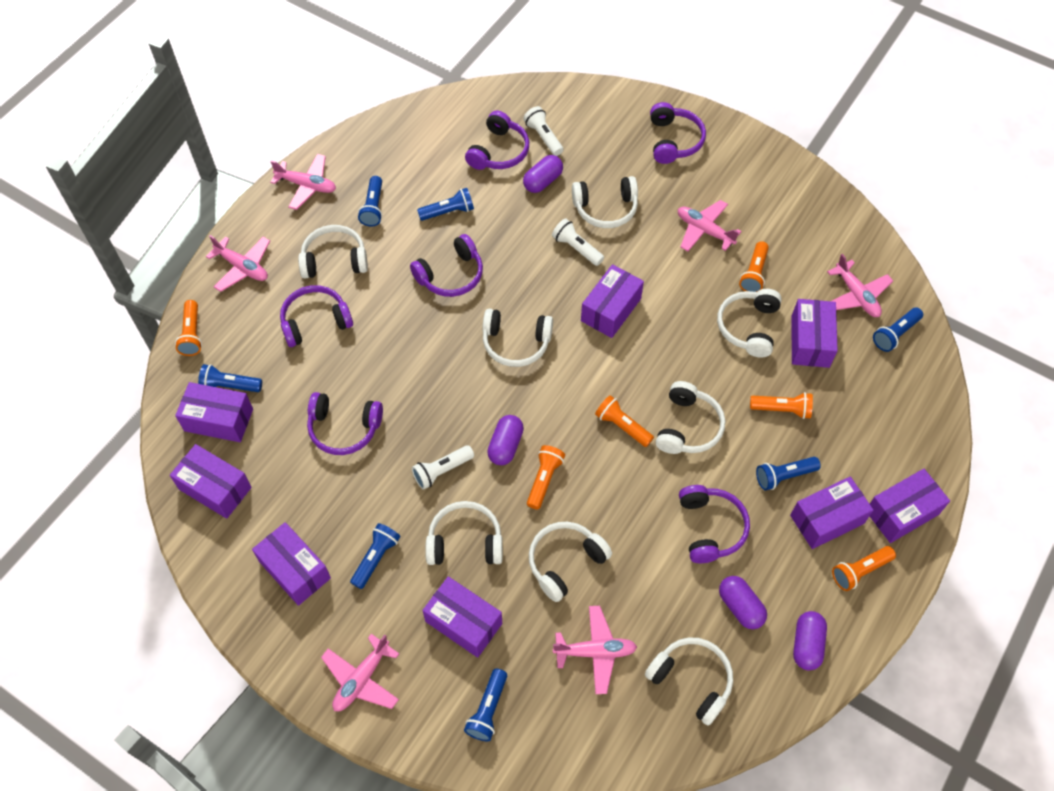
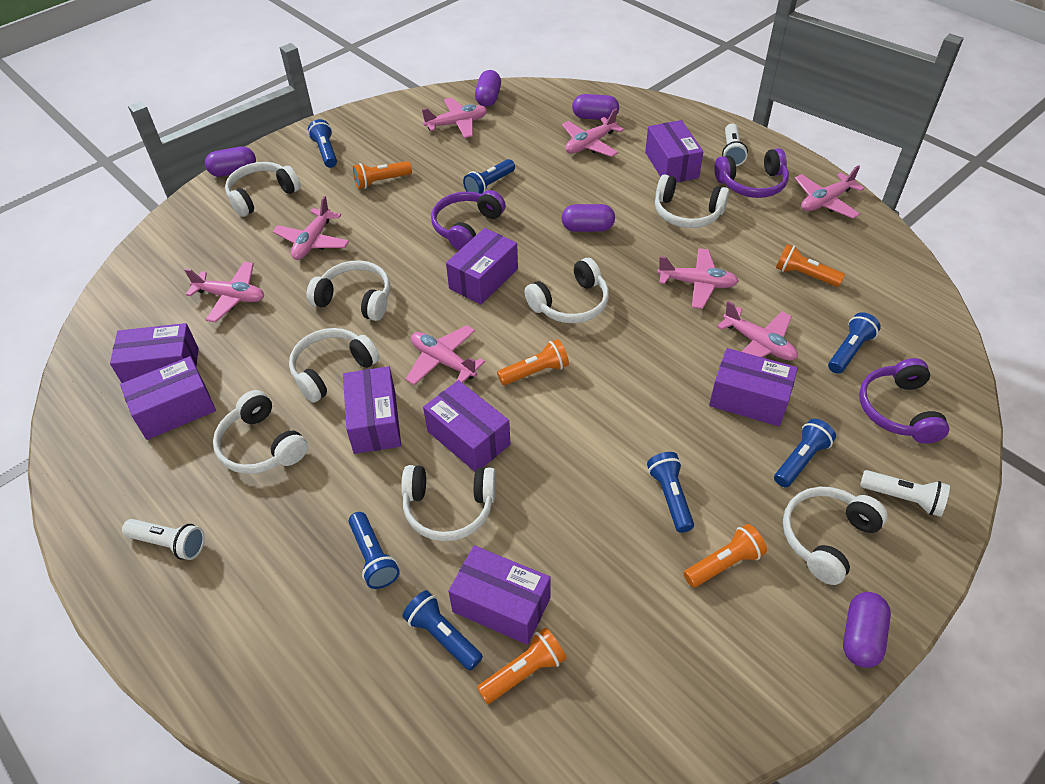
orange flashlight: 6 -> 5
pink plane: 6 -> 8
purple capsule: 4 -> 5
purple headphones: 6 -> 3

